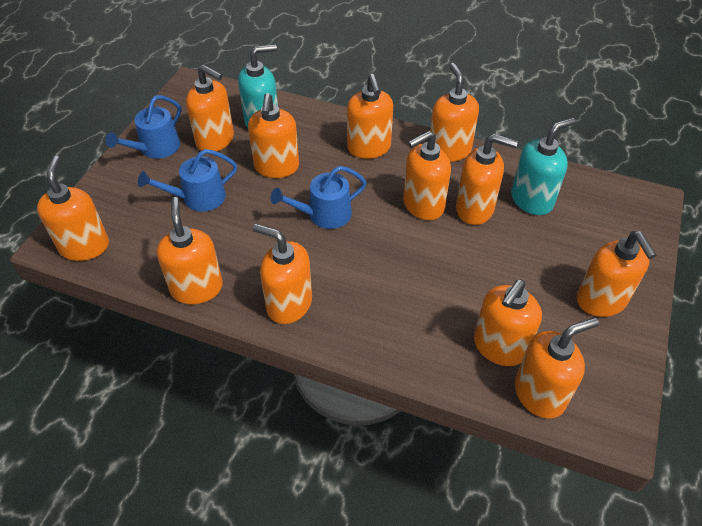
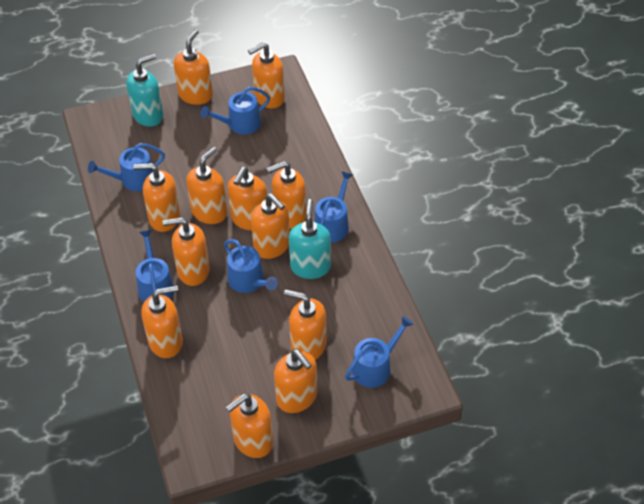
blue watering can: 3 -> 6

